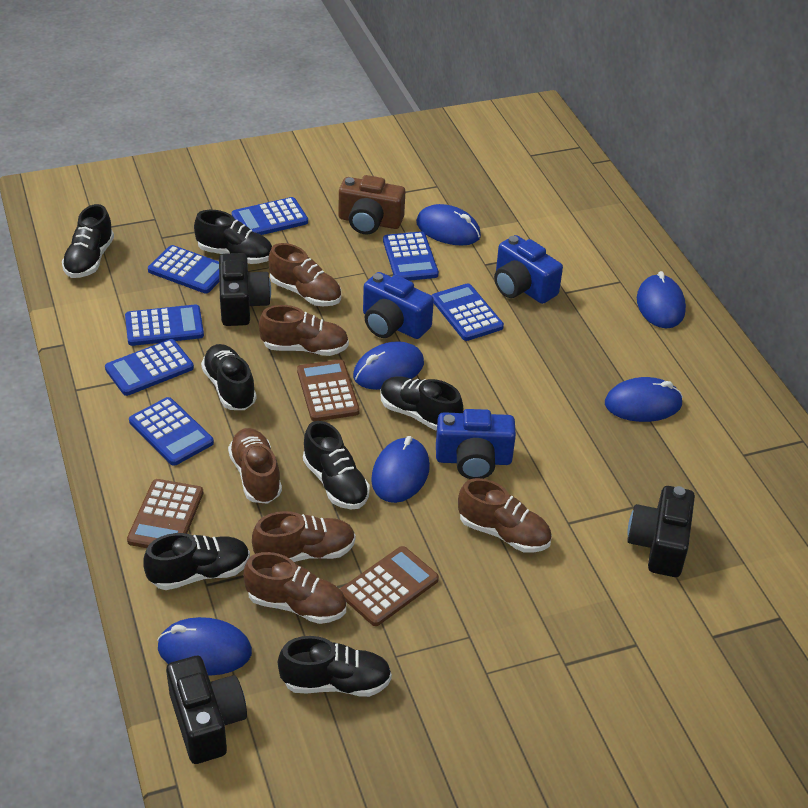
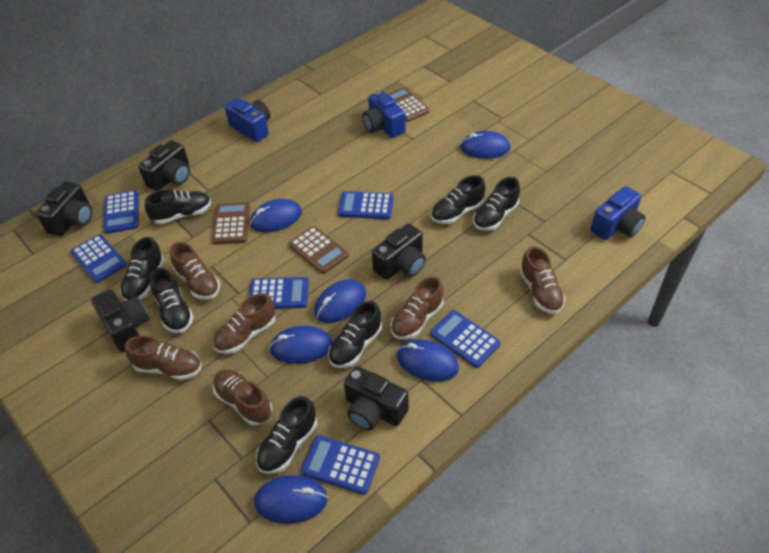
black camera: 3 -> 5
blue calculator: 7 -> 6
brown camera: 1 -> 0

